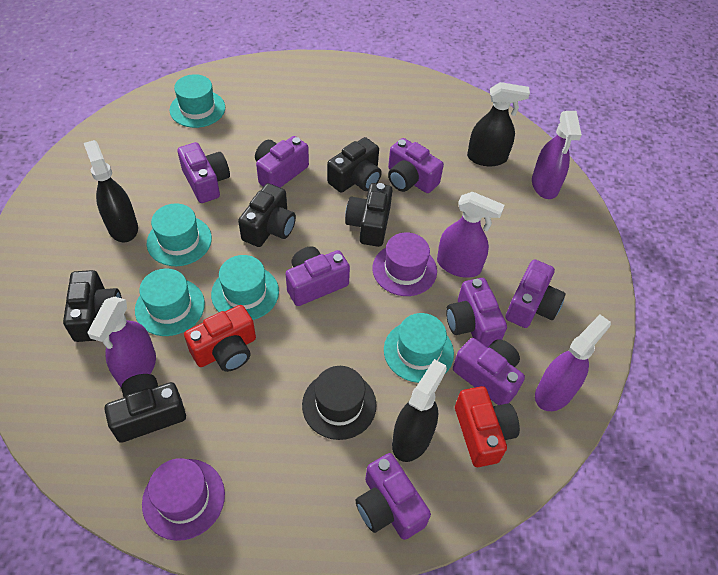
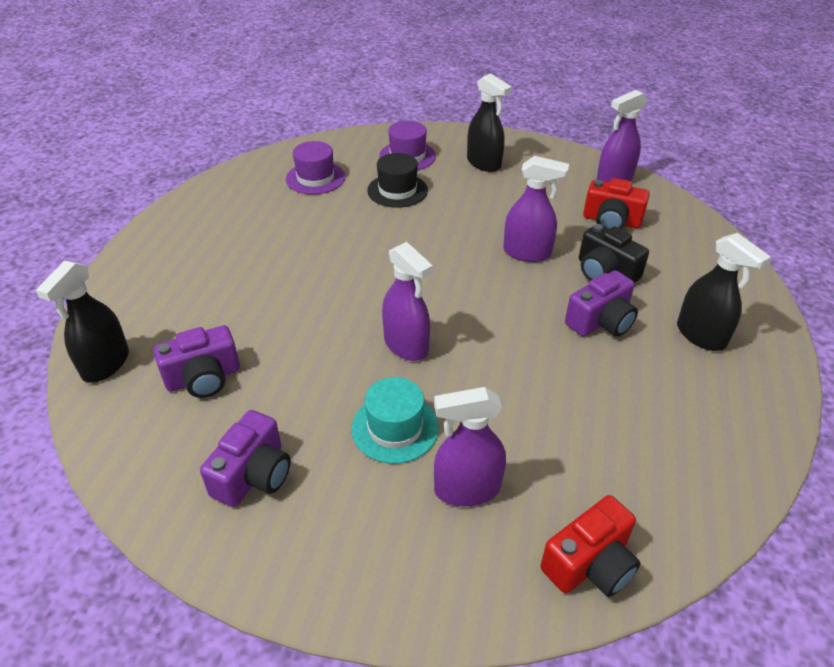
black camera: 5 -> 1
purple camera: 8 -> 3
turquoise hat: 5 -> 1

